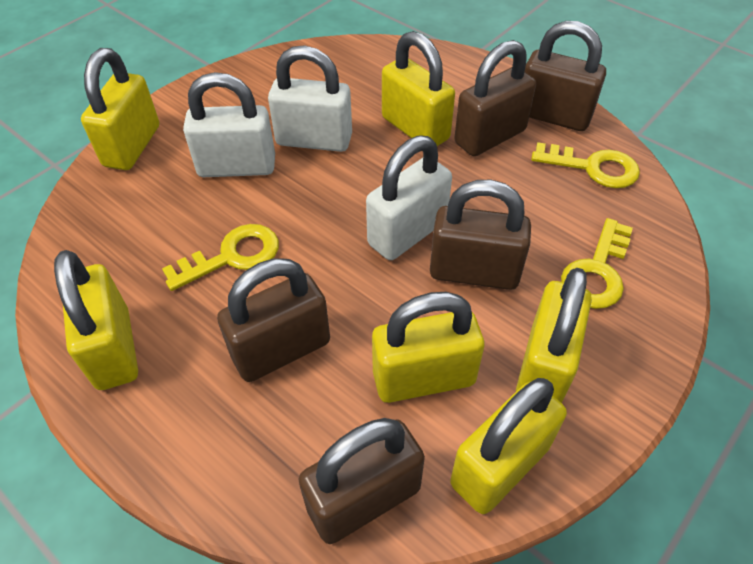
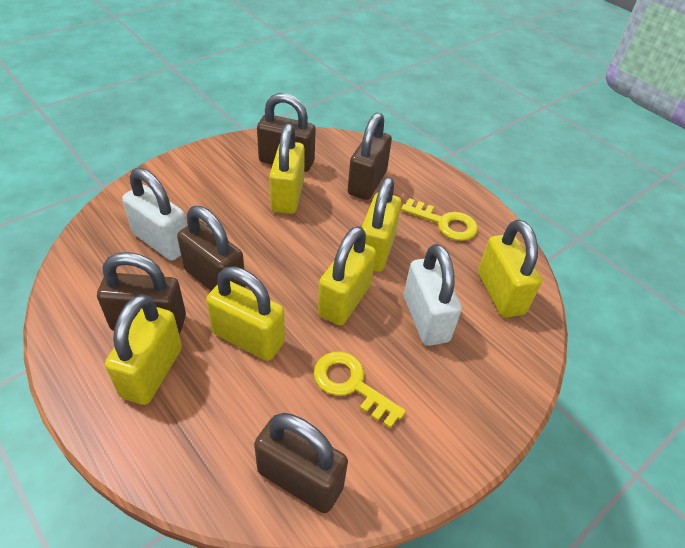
white padlock: 3 -> 2
yellow key: 3 -> 2

